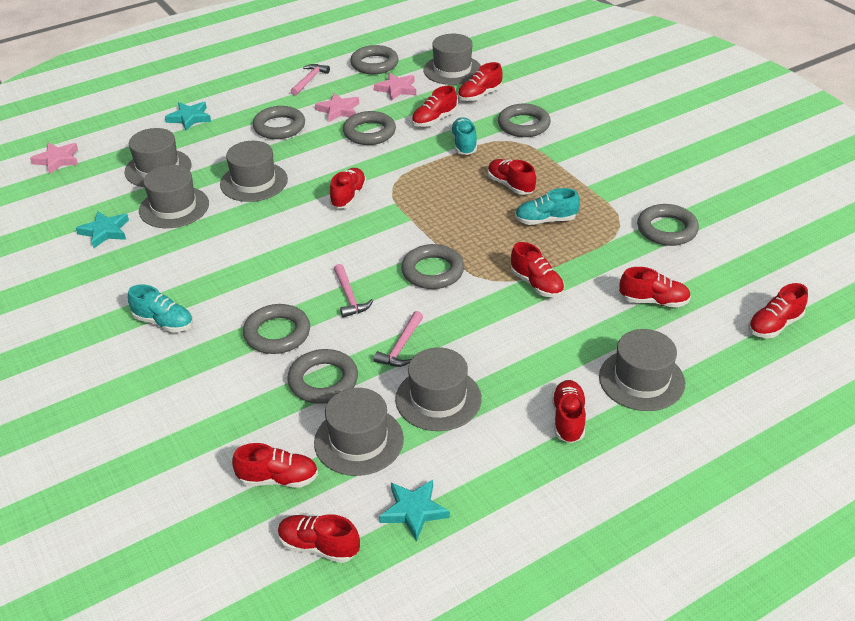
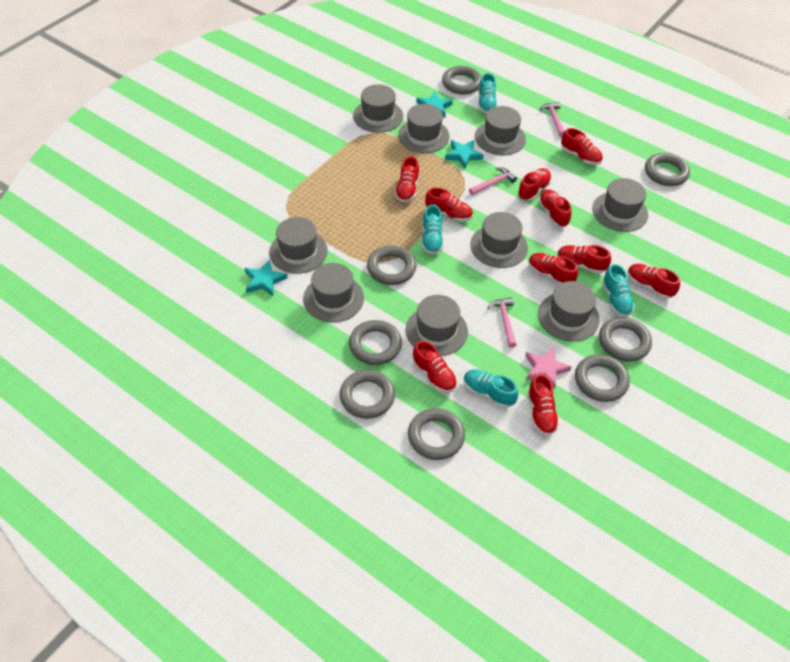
grey hat: 7 -> 9
pink star: 3 -> 1
turquoise shoe: 3 -> 4

